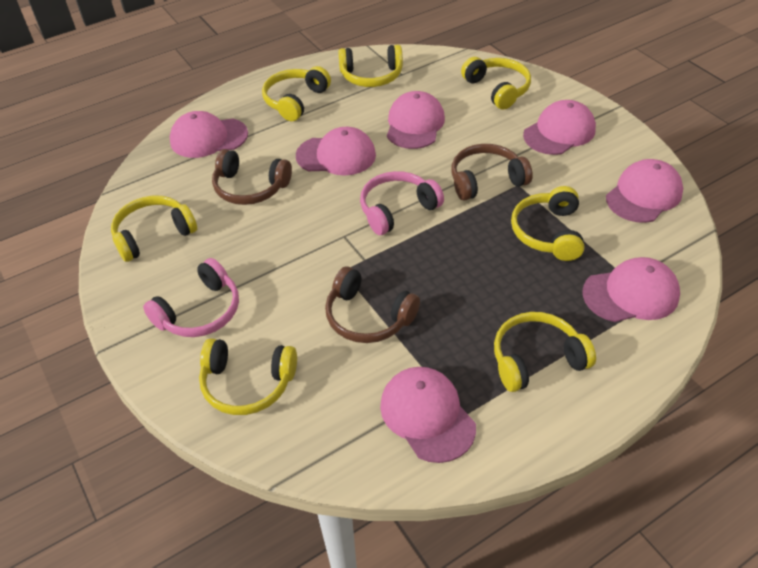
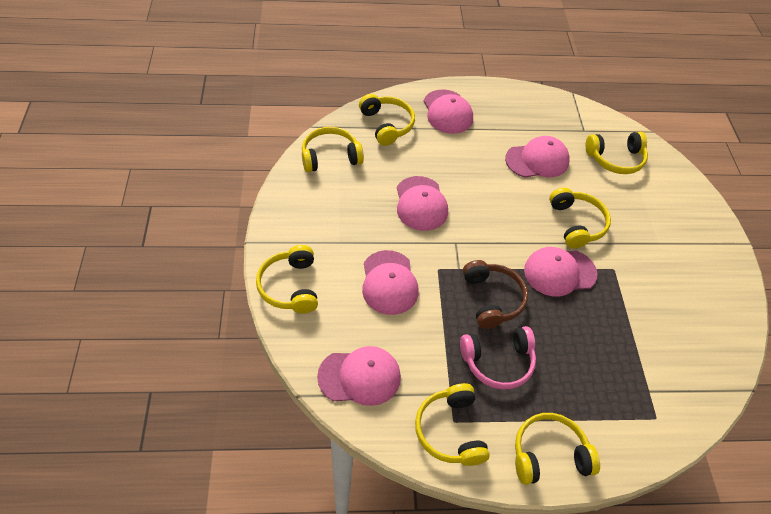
brown headphones: 3 -> 1
pink cap: 7 -> 6
pink headphones: 2 -> 1

